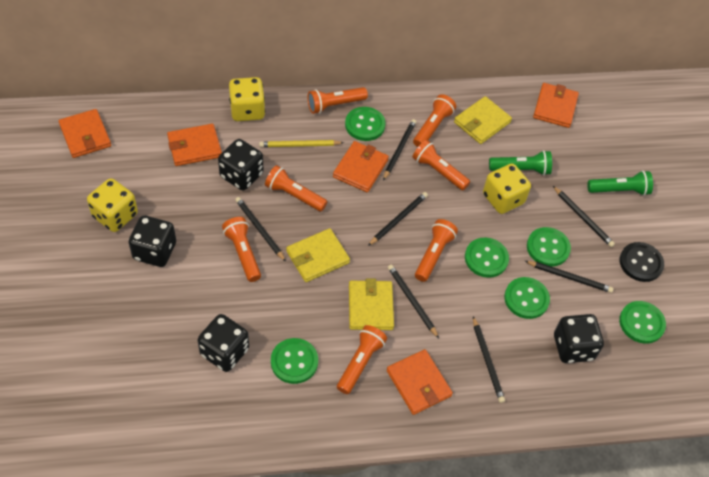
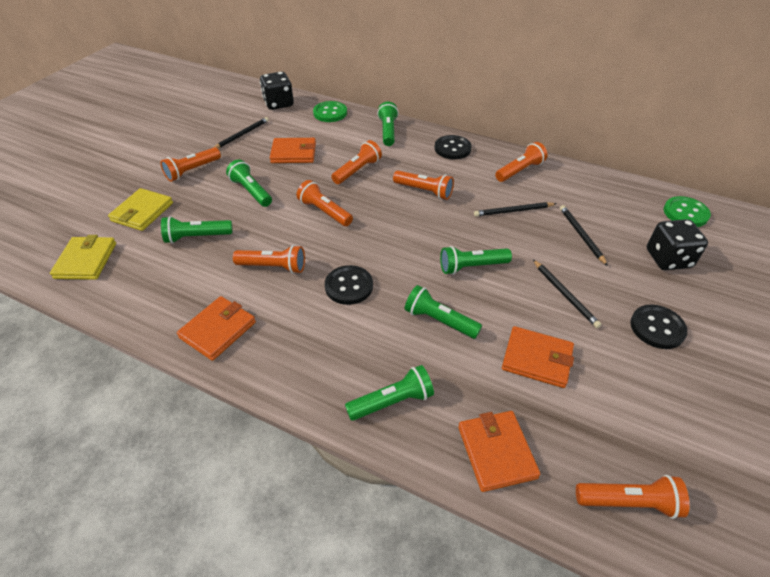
black button: 1 -> 3
black dice: 4 -> 2
black pencil: 7 -> 4
green button: 6 -> 2
green flashlight: 2 -> 6
orange wallet: 5 -> 4
yellow dice: 3 -> 0
yellow pencil: 1 -> 0
yellow wallet: 3 -> 2

